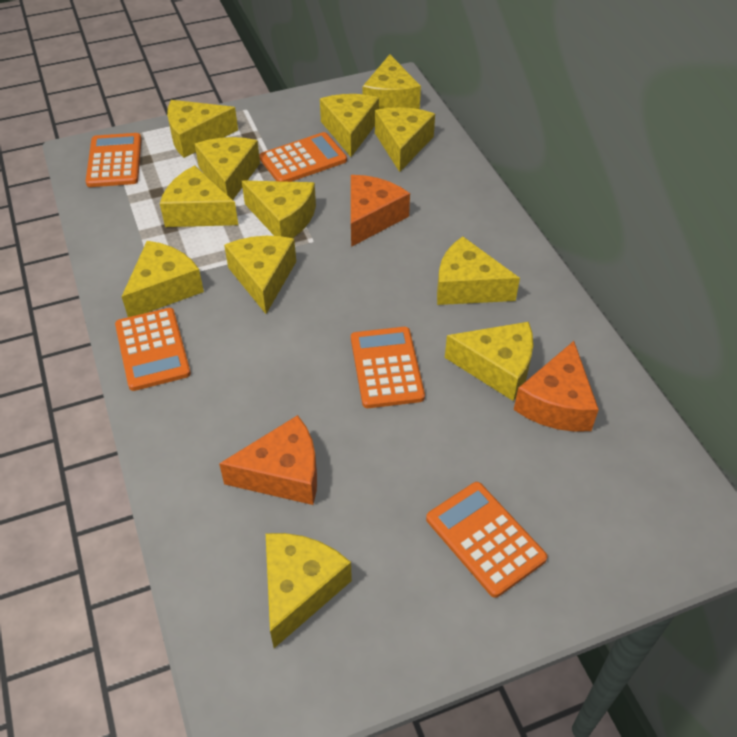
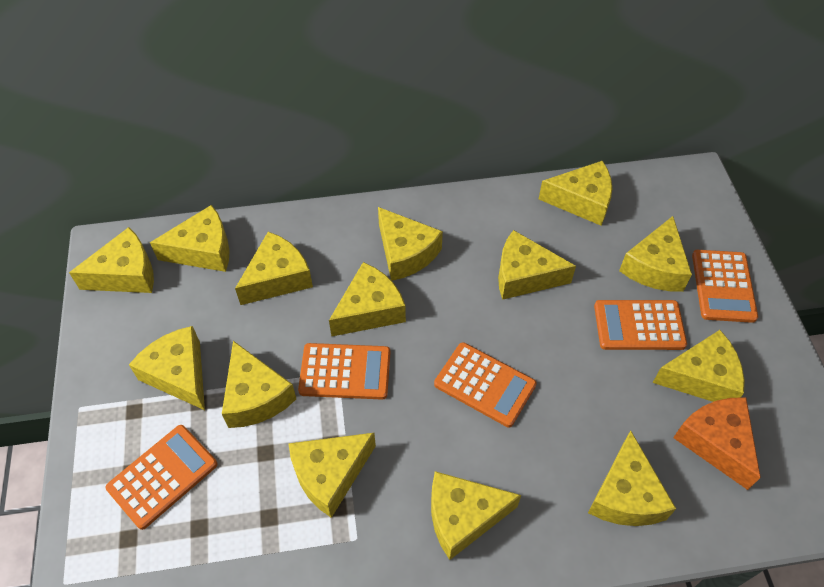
orange cheese: 3 -> 1
yellow cheese: 12 -> 14

